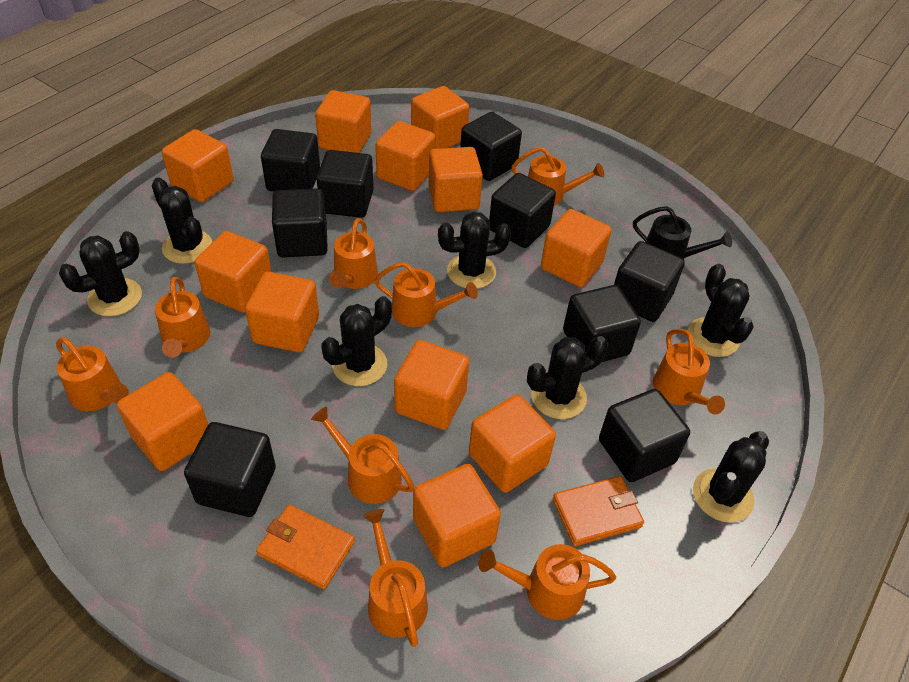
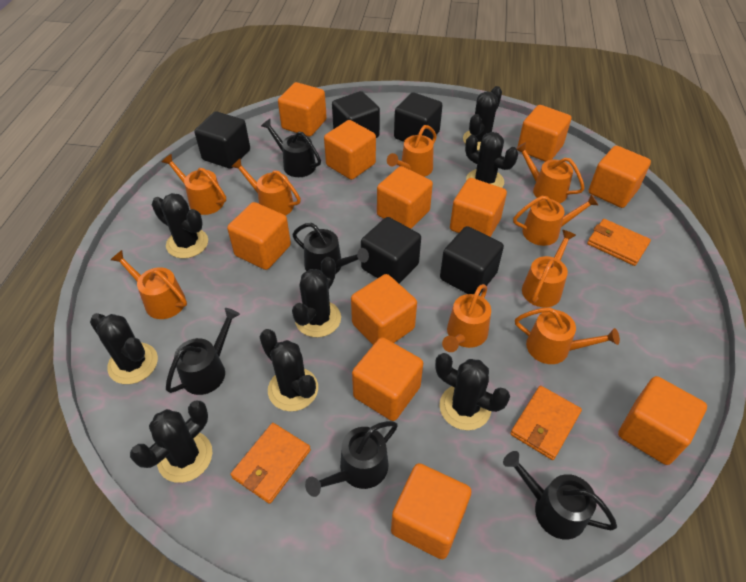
black cactus: 7 -> 8
black cube: 9 -> 5
black watering can: 1 -> 5
orange cube: 12 -> 11
orange wallet: 2 -> 3

